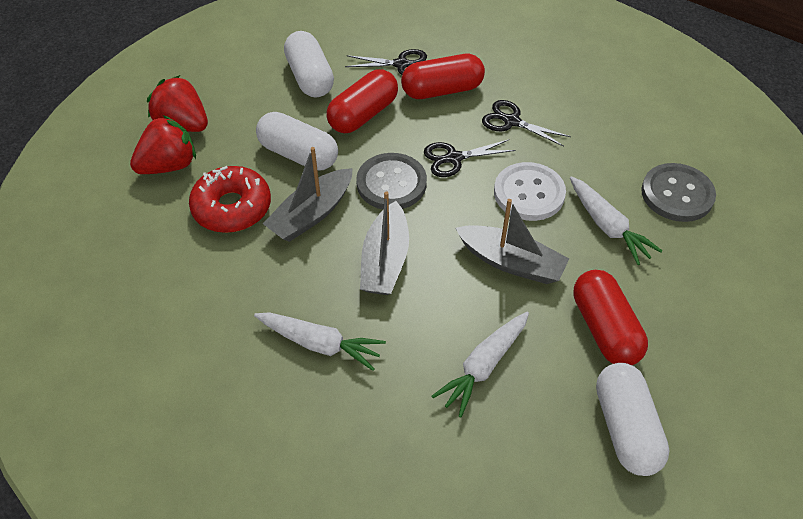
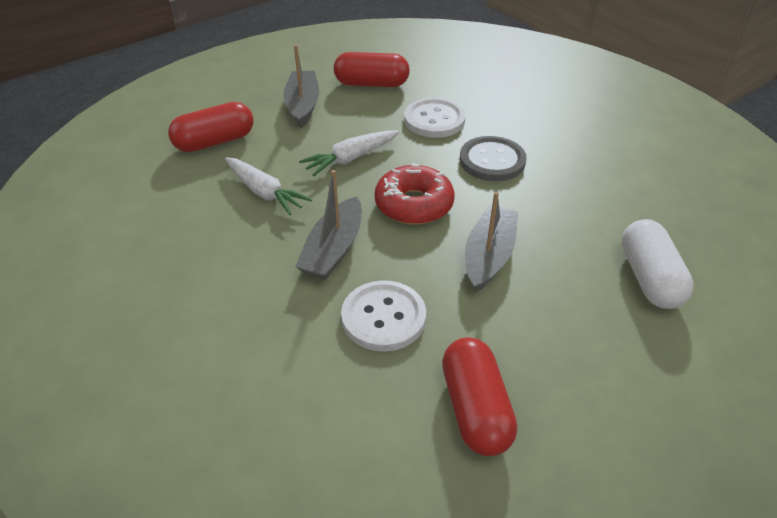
black scissors: 3 -> 0
grey button: 2 -> 1
red strawberry: 2 -> 0
white button: 1 -> 2
white capsule: 3 -> 1
white carrot: 3 -> 2

